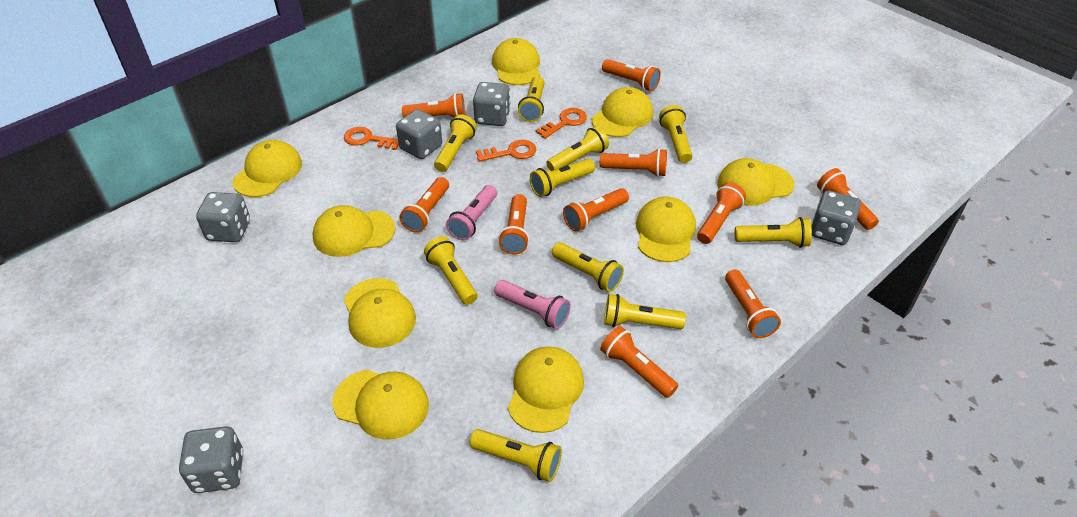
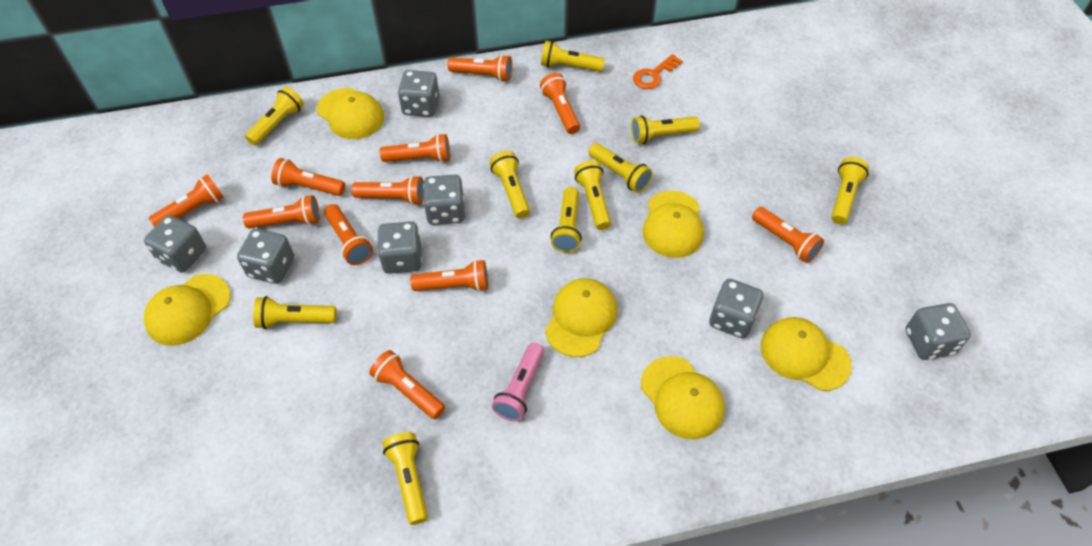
grey dice: 5 -> 7
orange flashlight: 10 -> 11
orange key: 3 -> 1
pink flashlight: 2 -> 1
yellow cap: 9 -> 6

